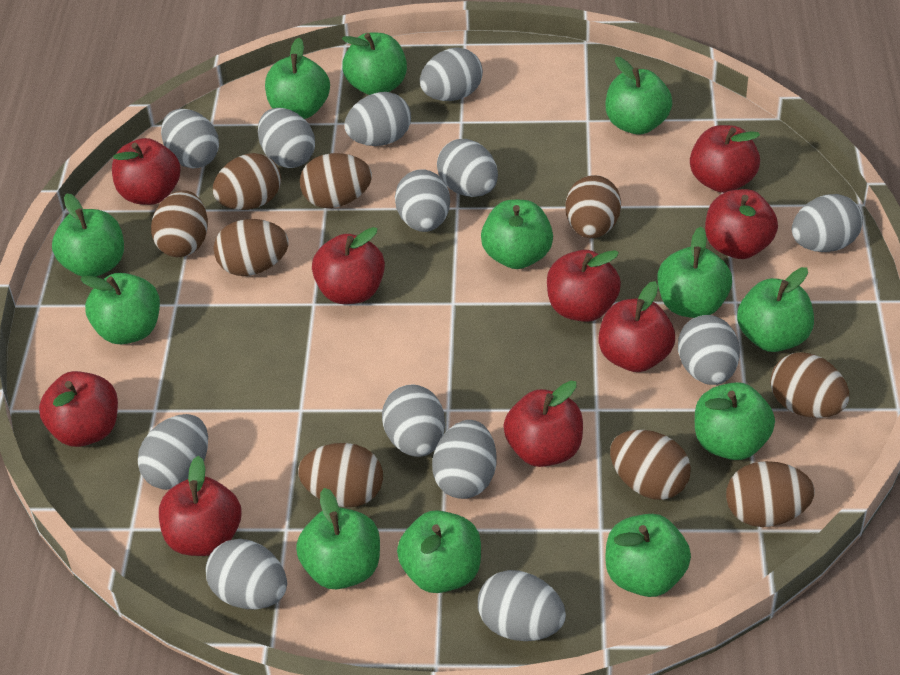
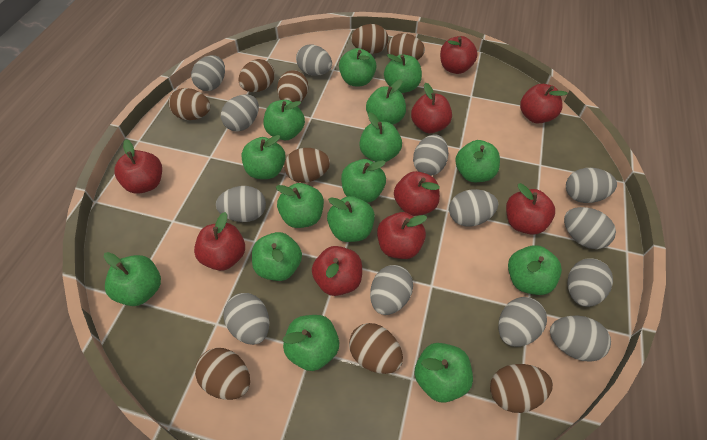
green apple: 12 -> 15

